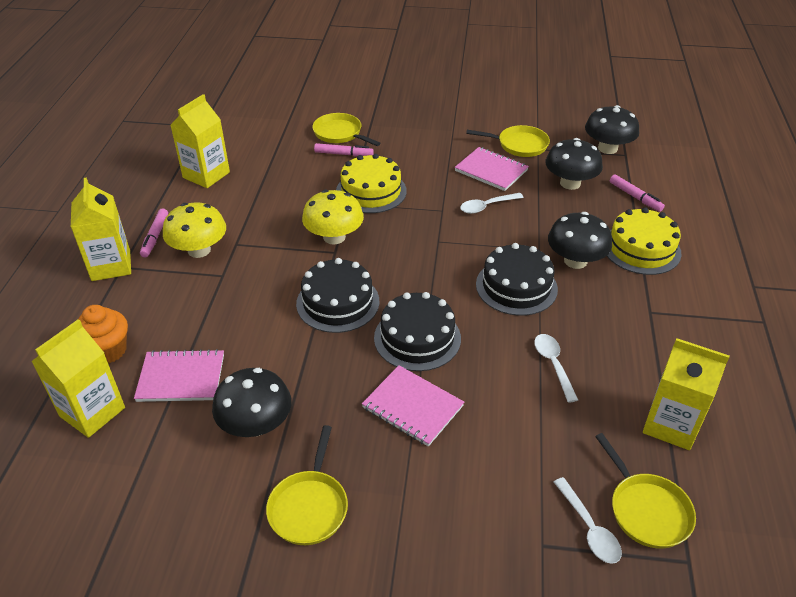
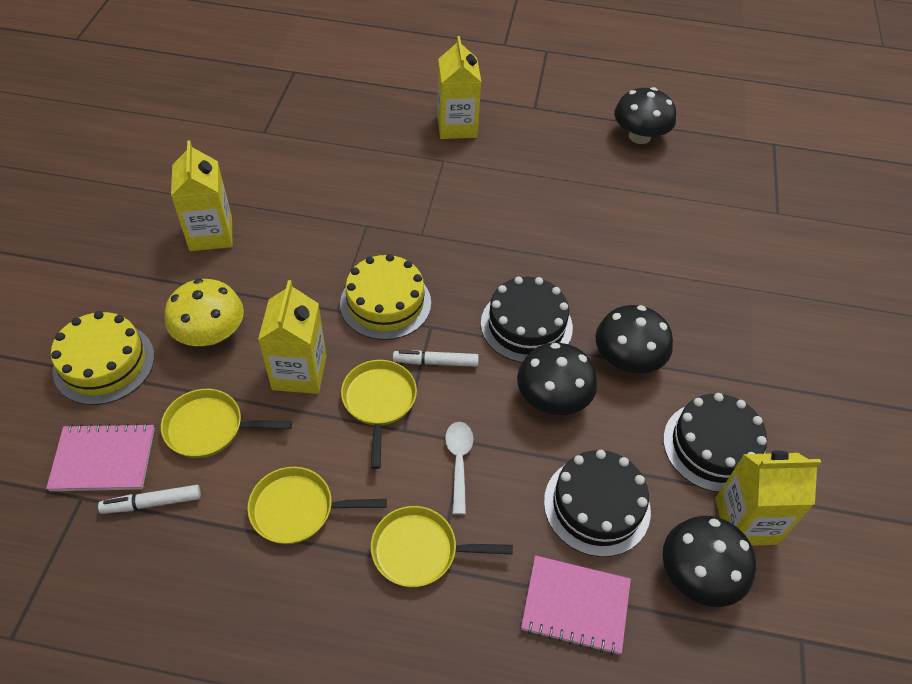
orange cupcake: 1 -> 0
pink marker: 3 -> 0
pink notebook: 3 -> 2
white marker: 0 -> 2
white spoon: 3 -> 1
yellow mushroom: 2 -> 1

